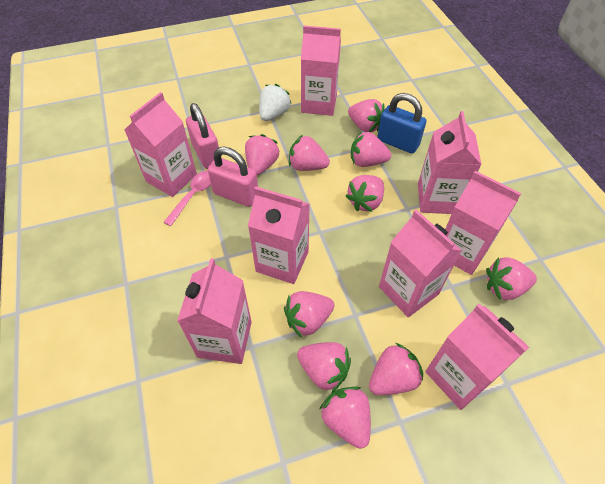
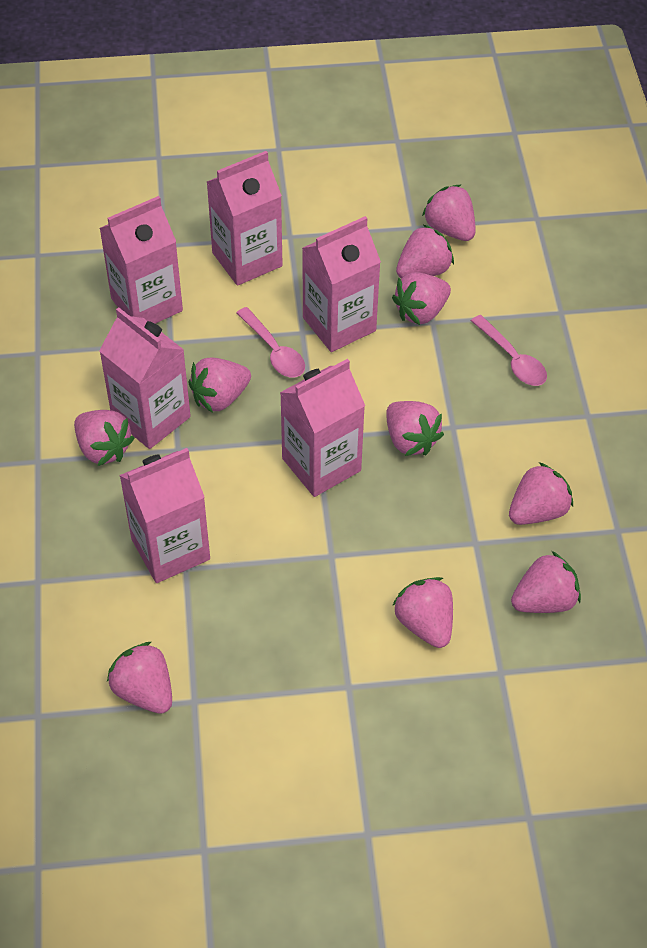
blue padlock: 1 -> 0
pink carton: 8 -> 6
pink padlock: 2 -> 0
pink spoon: 1 -> 2
white strawberry: 1 -> 0

